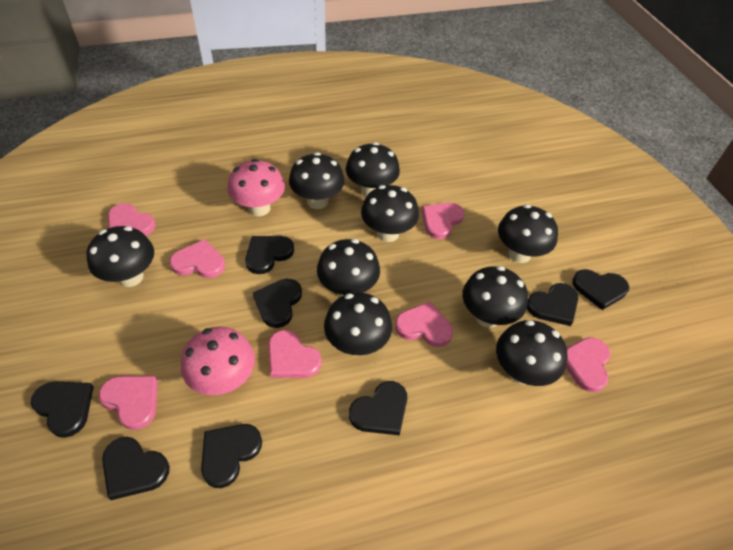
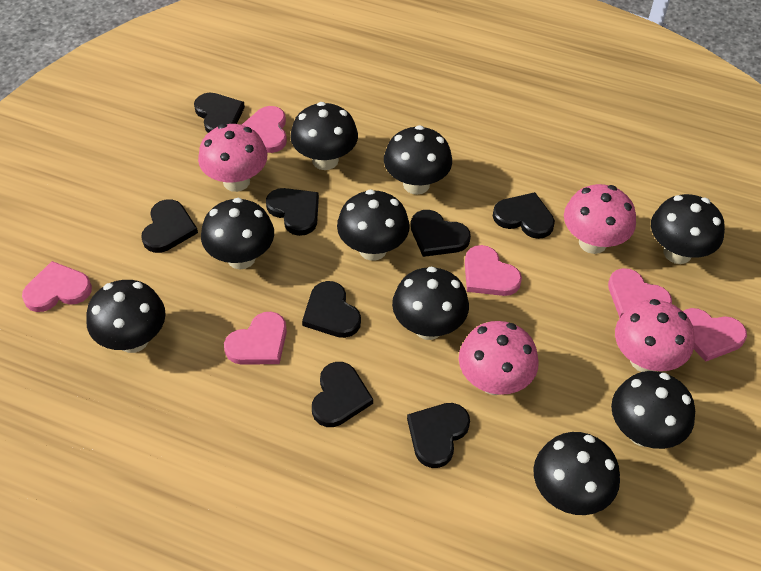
pink heart: 7 -> 6
pink mushroom: 2 -> 4

